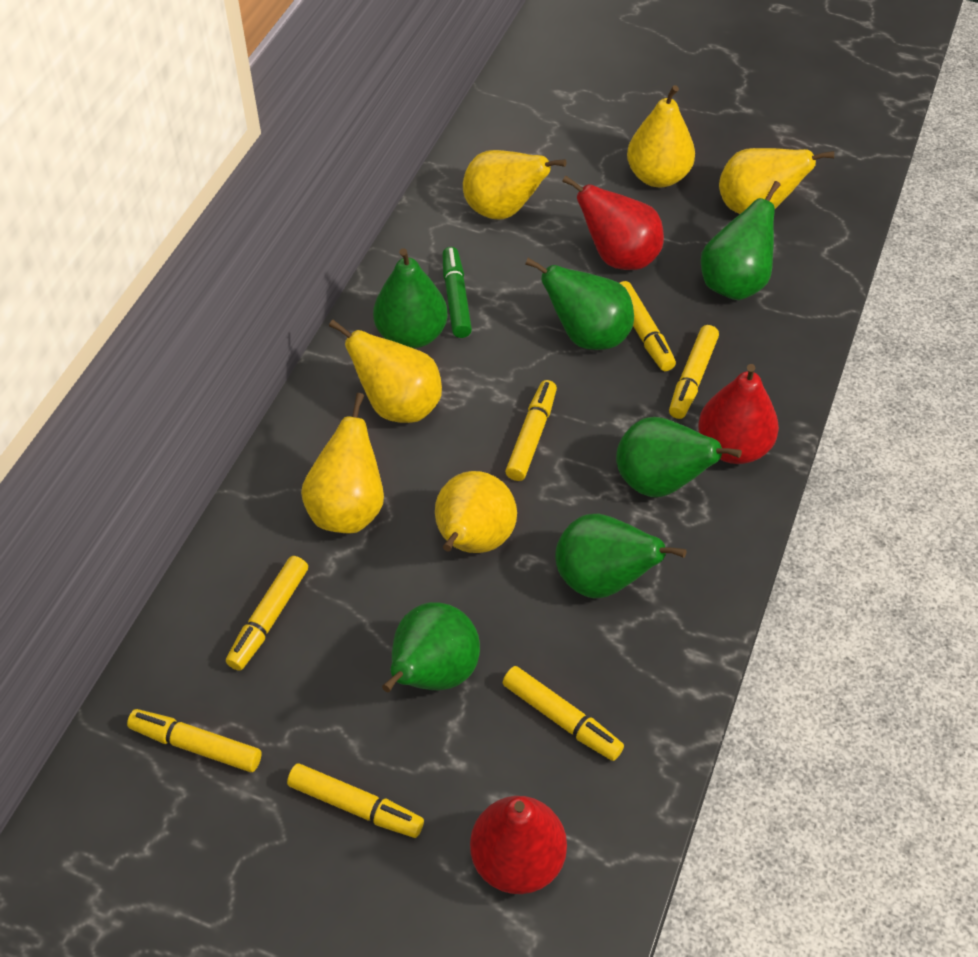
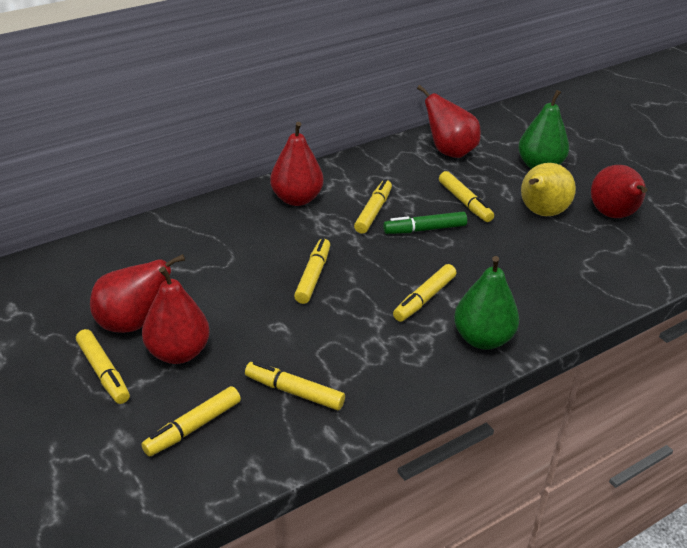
green pear: 6 -> 2
red pear: 3 -> 5
yellow pear: 6 -> 1

